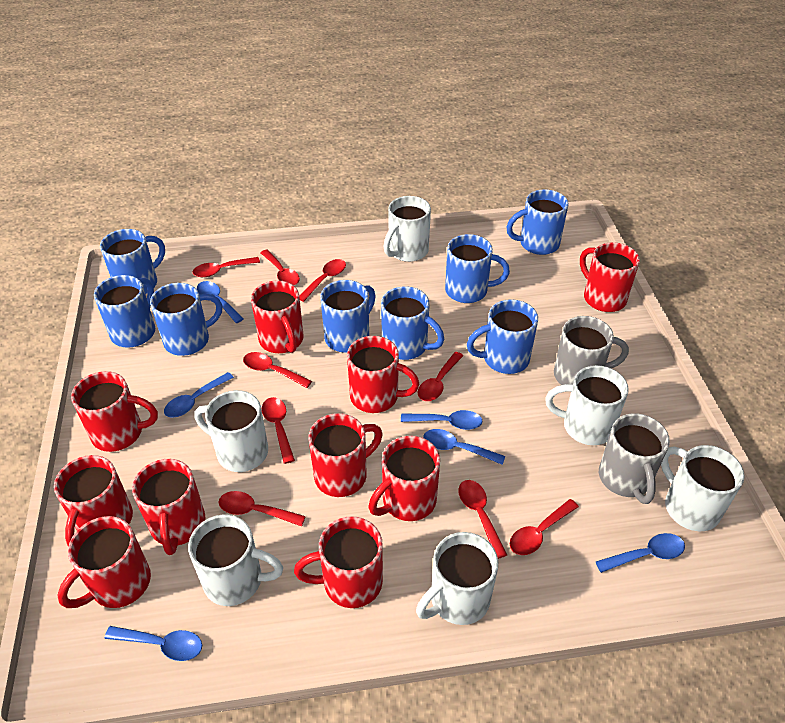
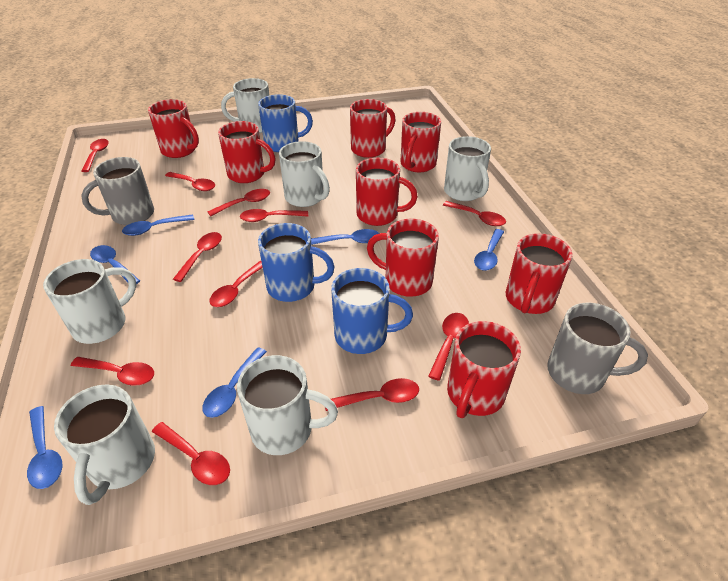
blue mug: 8 -> 3
red mug: 10 -> 8
red spoon: 9 -> 11

